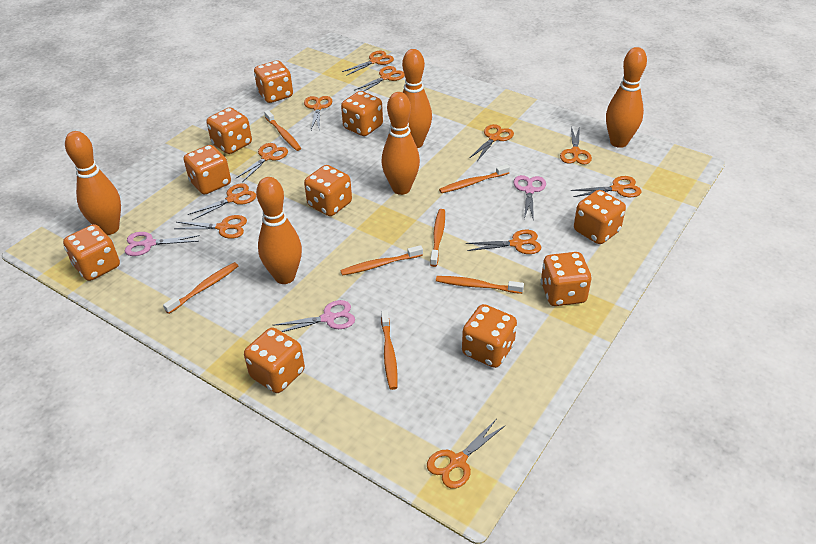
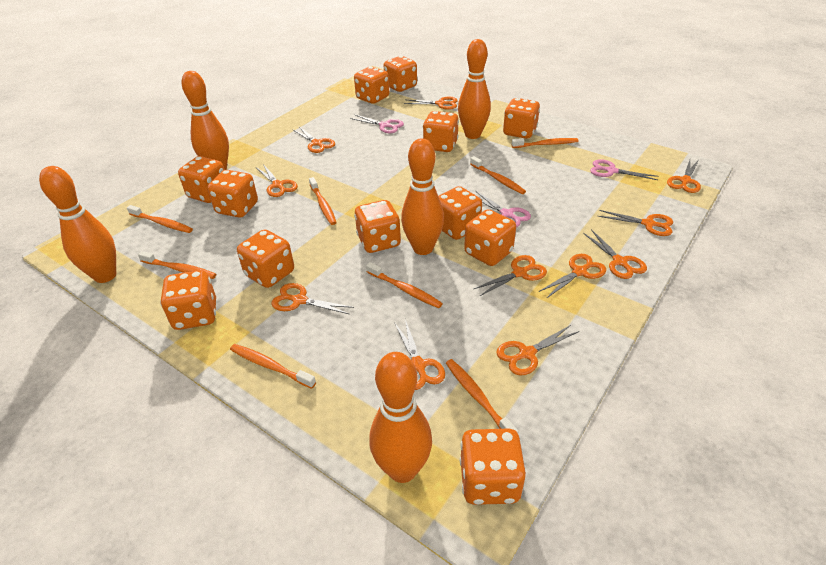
orange dice: 10 -> 12
orange toothbrush: 7 -> 8

